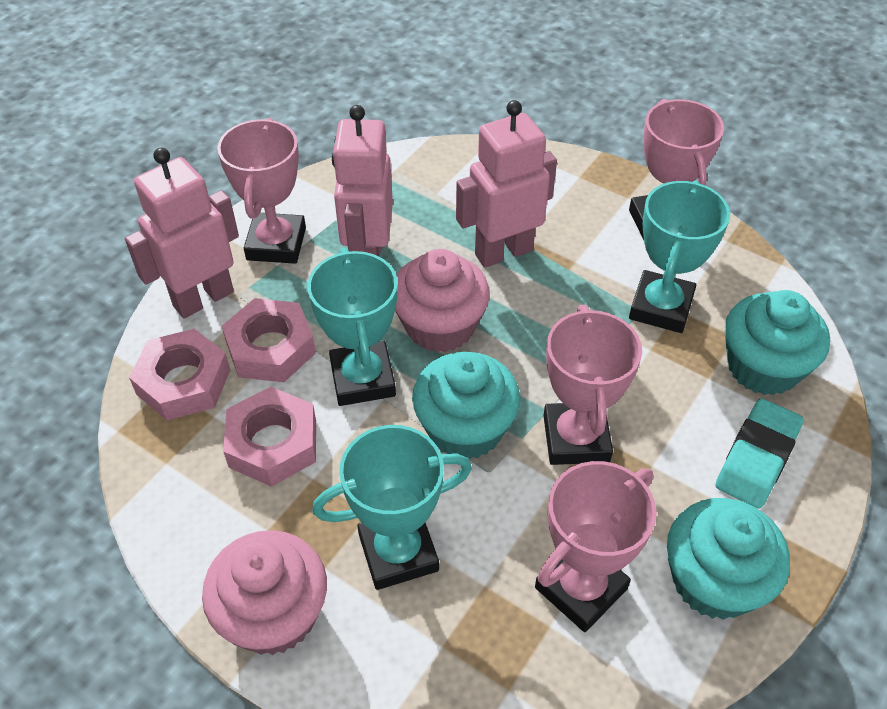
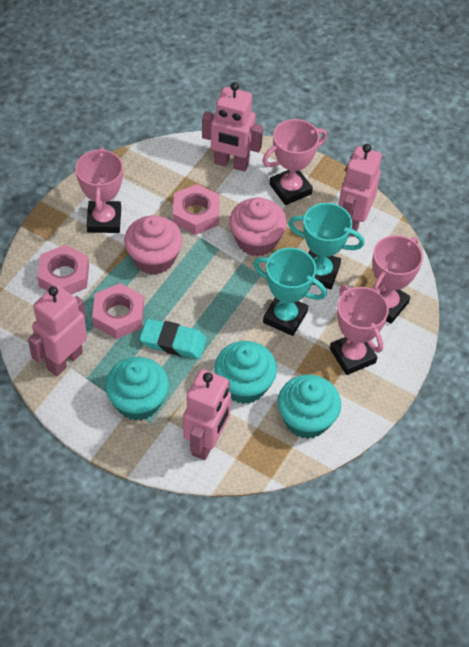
pink robot: 3 -> 4
turquoise trophy: 3 -> 2

